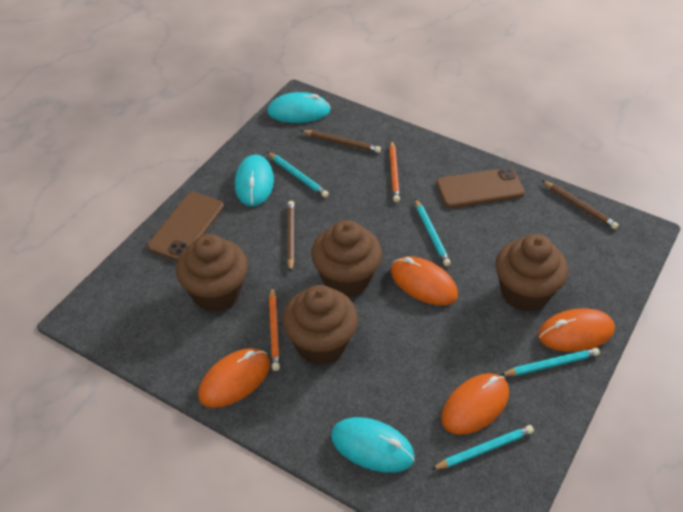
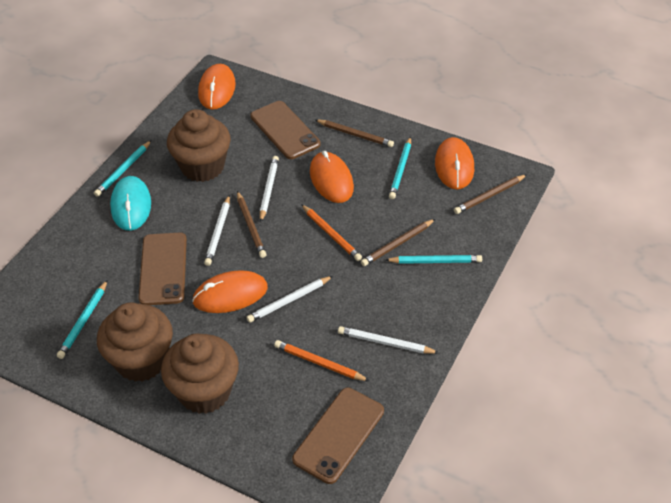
brown cupcake: 4 -> 3
brown pencil: 3 -> 4
brown phone: 2 -> 3
turquoise mouse: 3 -> 1
white pencil: 0 -> 4

